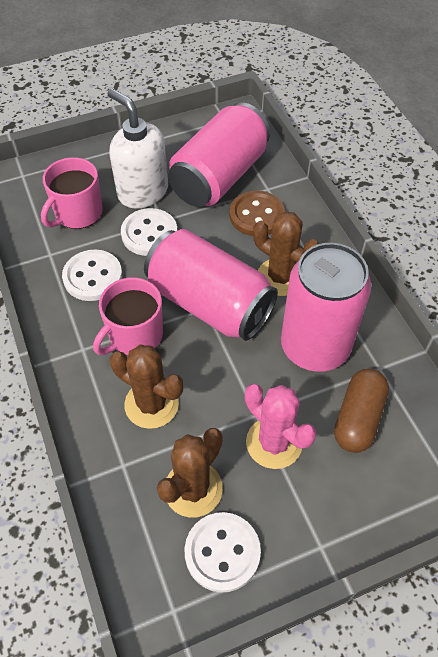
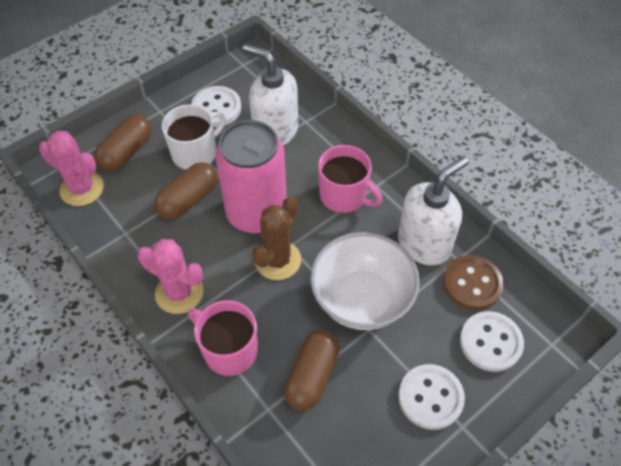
brown cactus: 3 -> 1
brown capsule: 1 -> 3
pink cactus: 1 -> 2
pink can: 3 -> 1
white bowl: 0 -> 1
white mug: 0 -> 1
white soap dispenser: 1 -> 2

